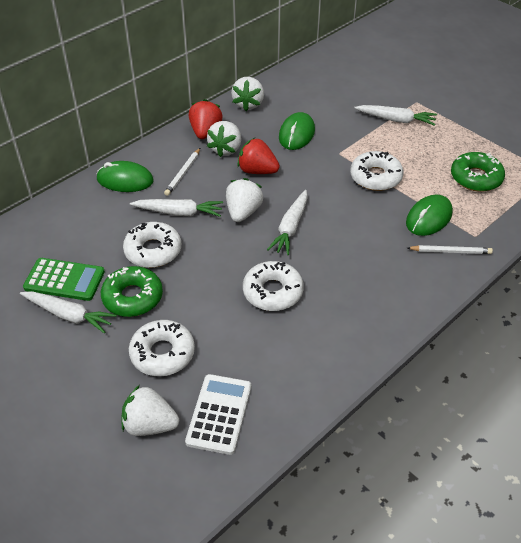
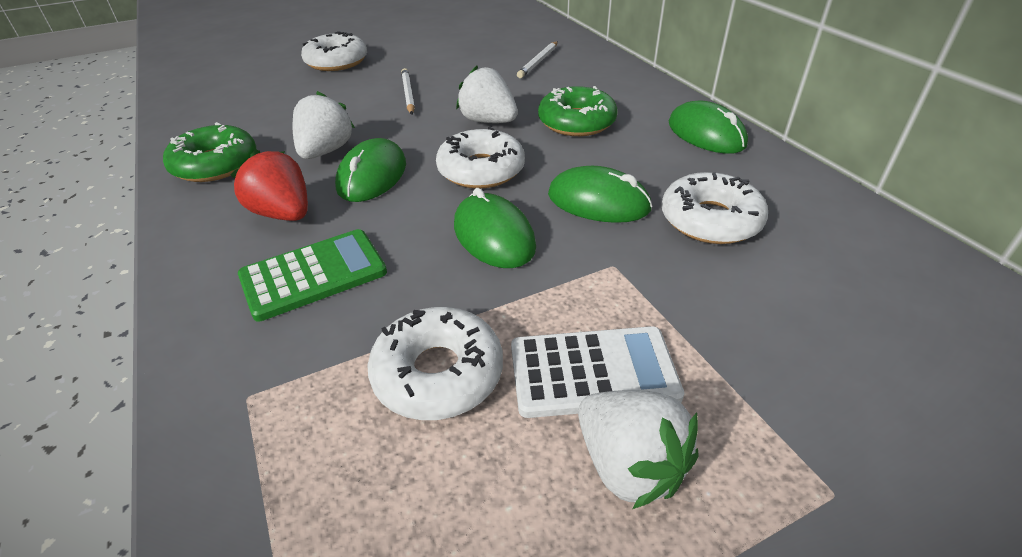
green mouse: 3 -> 4
red strawberry: 2 -> 1
white carrot: 4 -> 0
white strawberry: 4 -> 3

